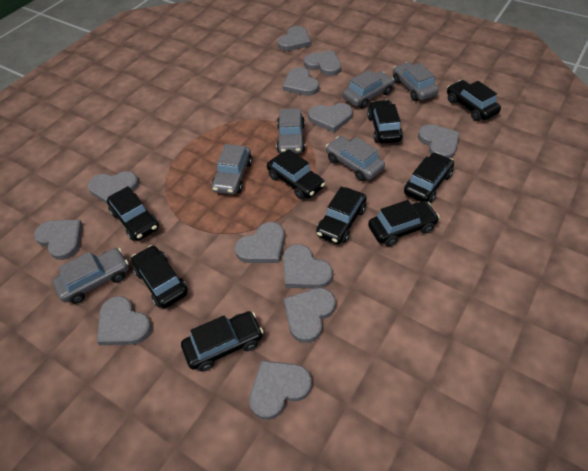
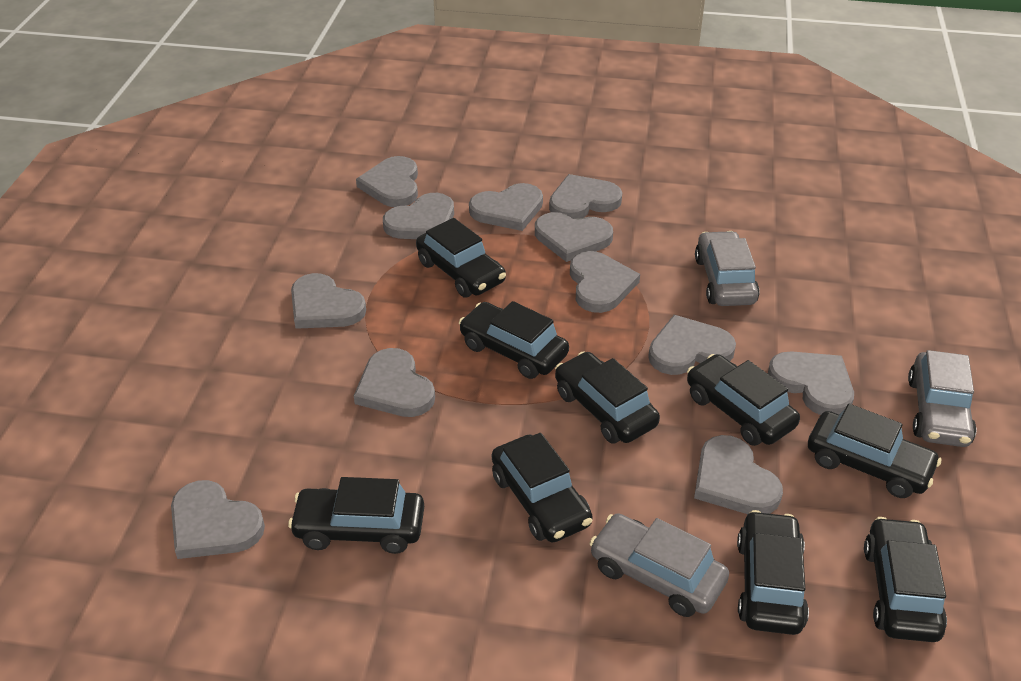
grey car: 6 -> 3

